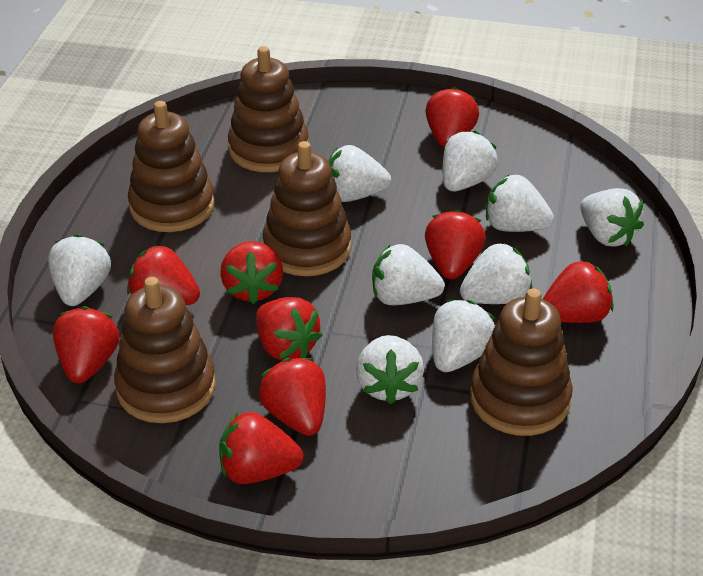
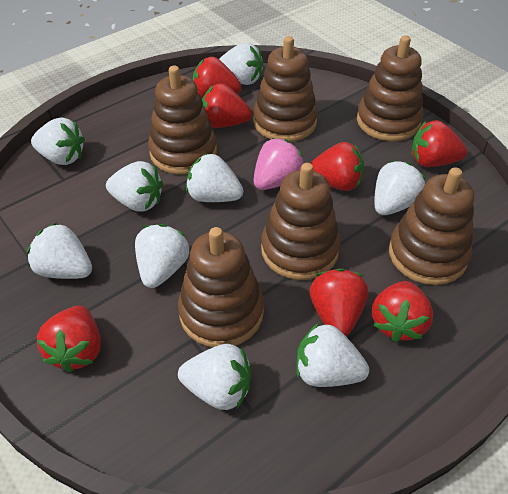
brown stacking toy: 5 -> 6
pink strawberry: 0 -> 1
red strawberry: 9 -> 7

